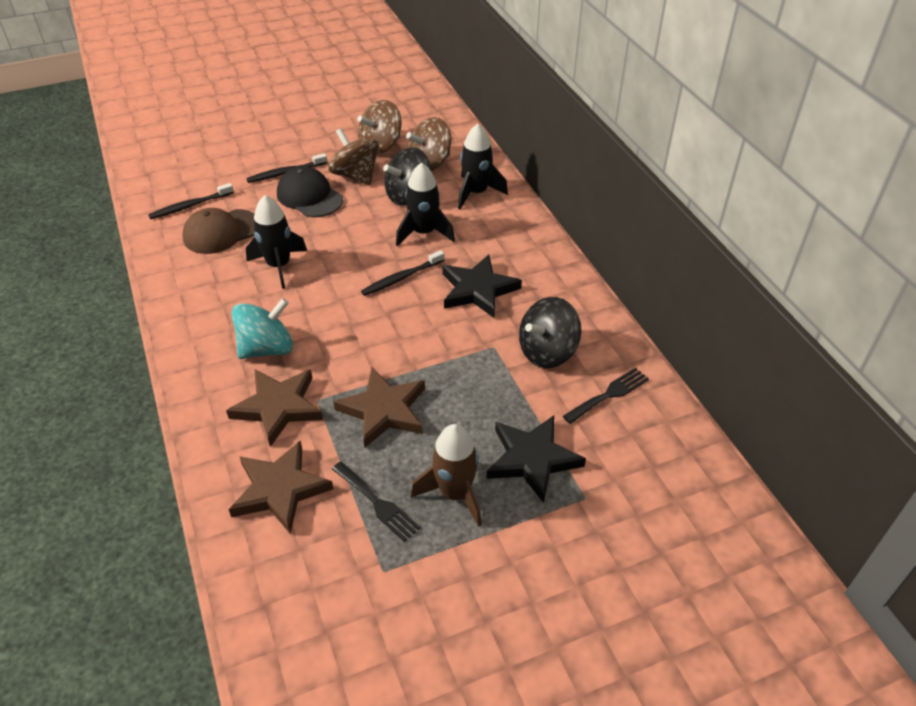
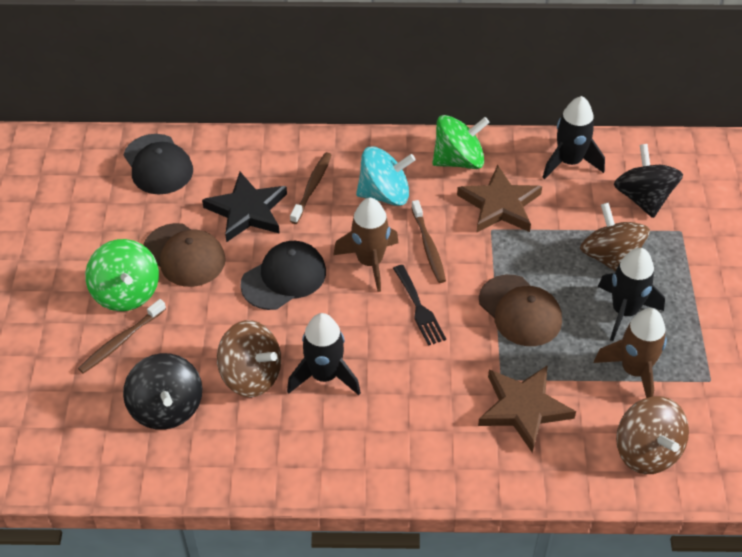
black cap: 1 -> 2
black fork: 2 -> 1
black star: 2 -> 1
black toothbrush: 3 -> 0
brown cap: 1 -> 2
brown rocket: 1 -> 2
brown star: 3 -> 2
brown toothbrush: 0 -> 3
green spinning top: 0 -> 2

